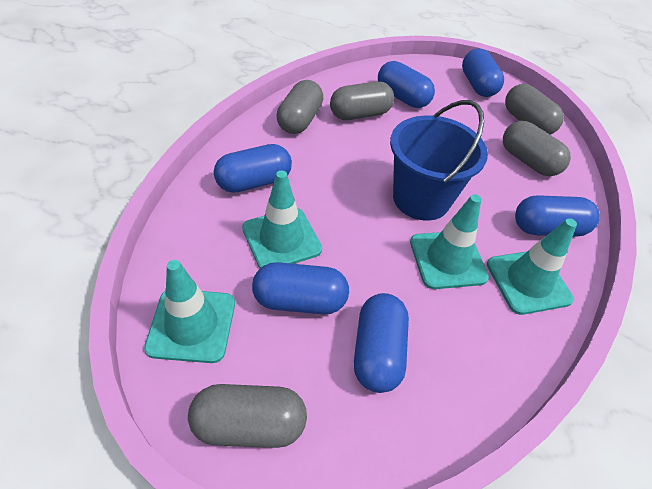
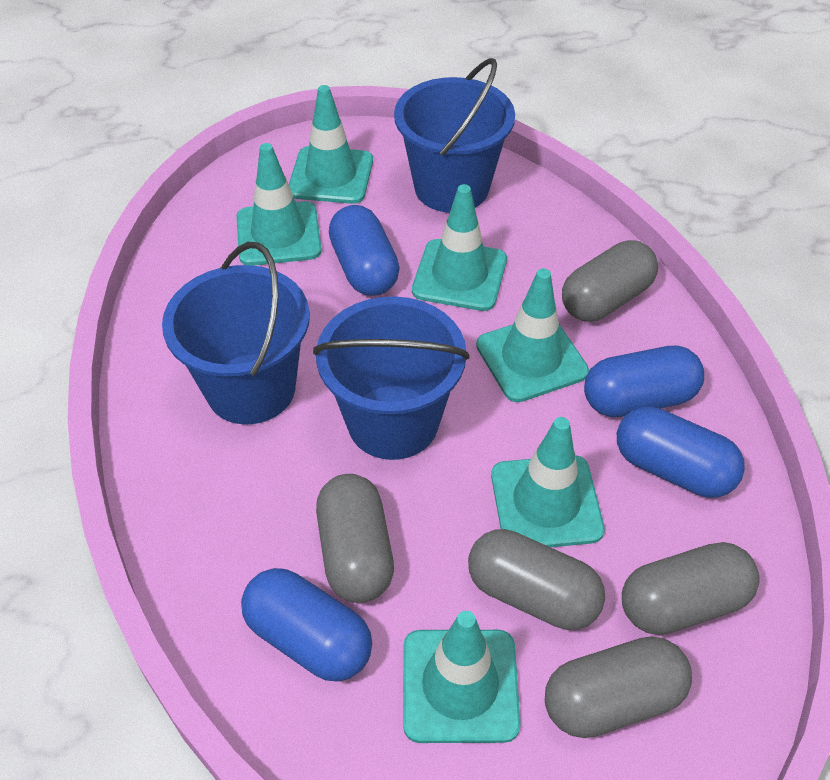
blue bucket: 1 -> 3
blue capsule: 6 -> 4
turquoise traffic cone: 4 -> 6

